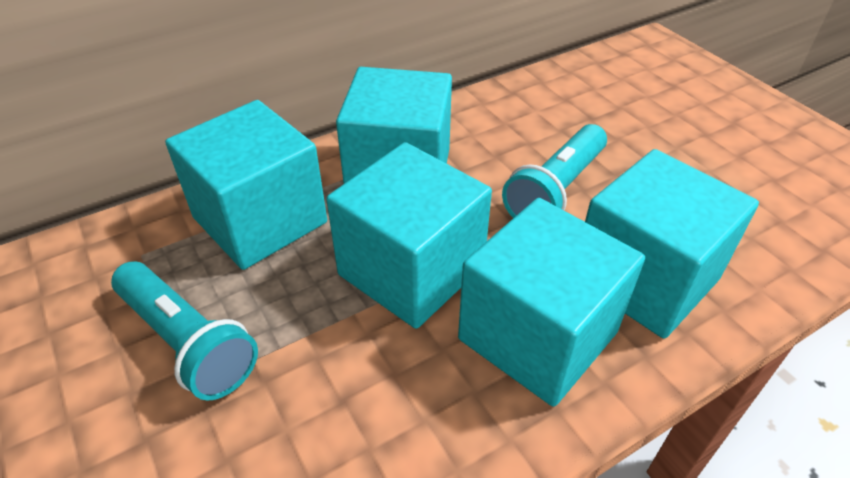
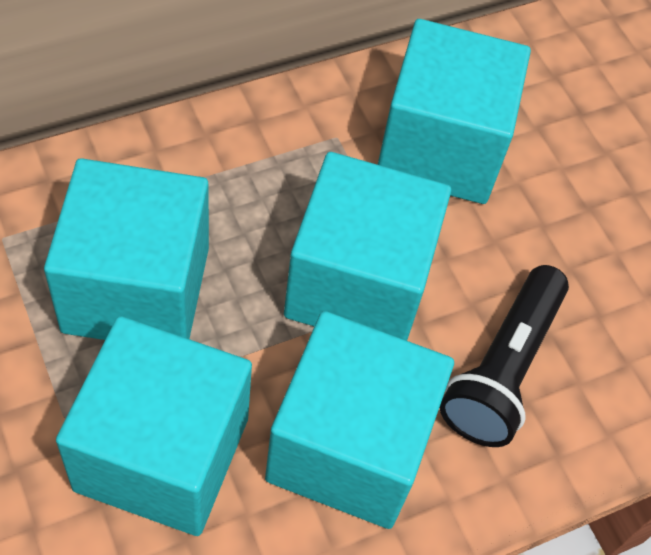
black flashlight: 0 -> 1
turquoise flashlight: 2 -> 0

